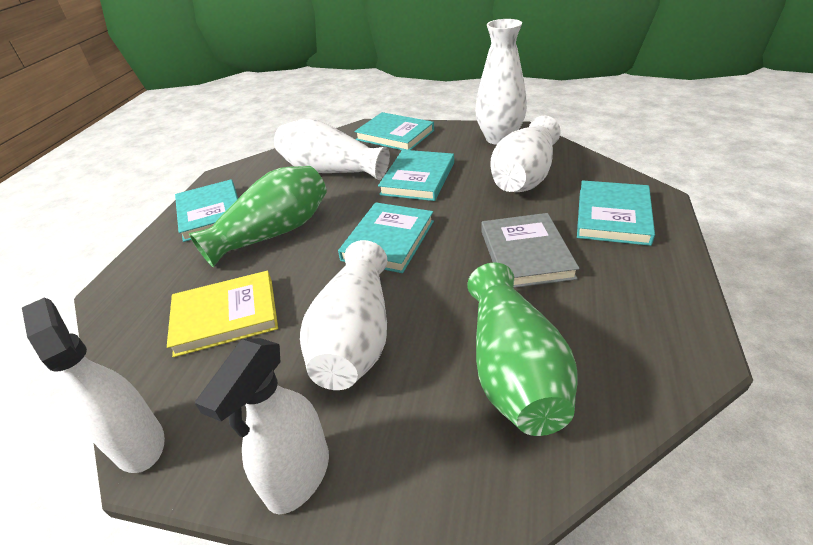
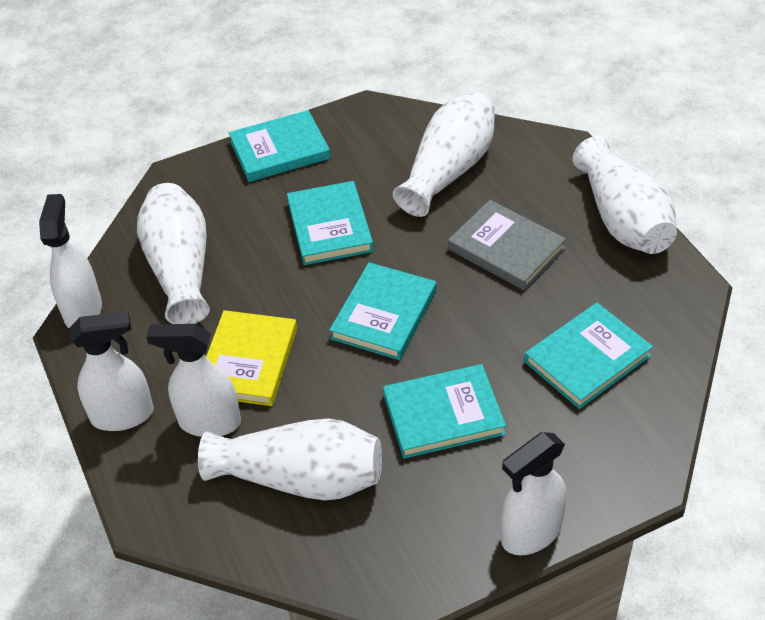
green vase: 2 -> 0
white spray bottle: 2 -> 4

